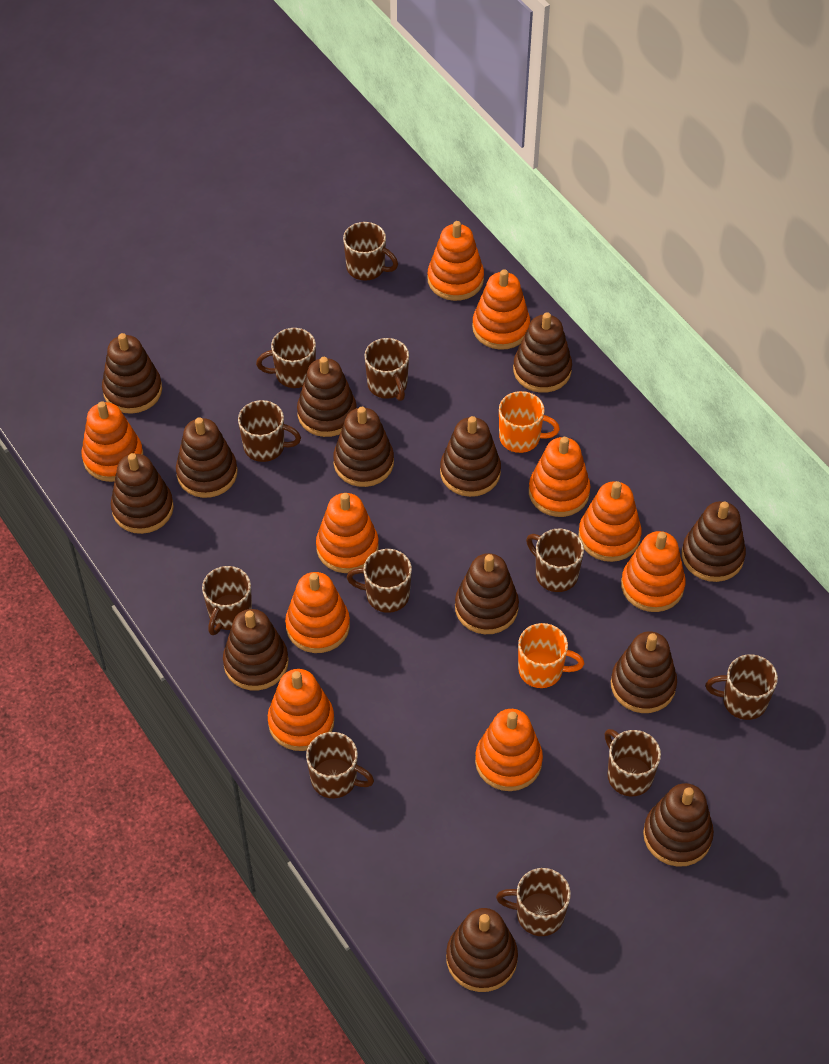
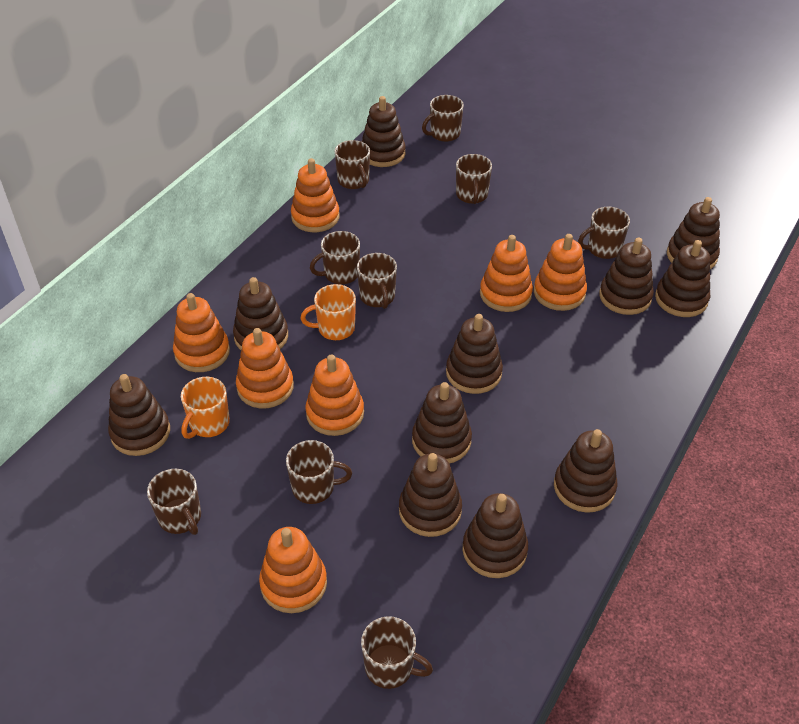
brown mug: 11 -> 9
brown stacking toy: 13 -> 11
orange stacking toy: 10 -> 7

